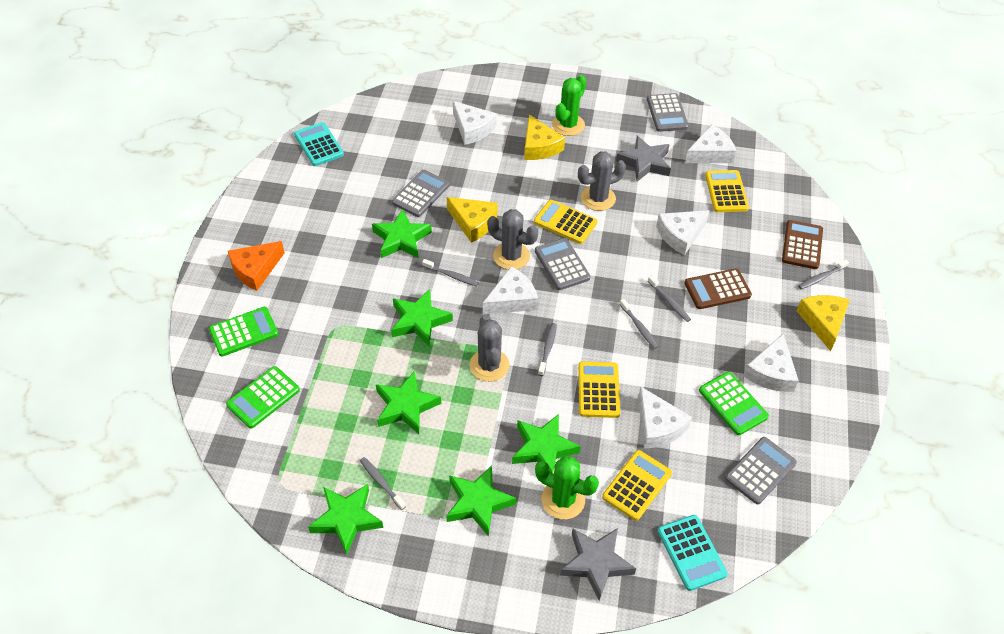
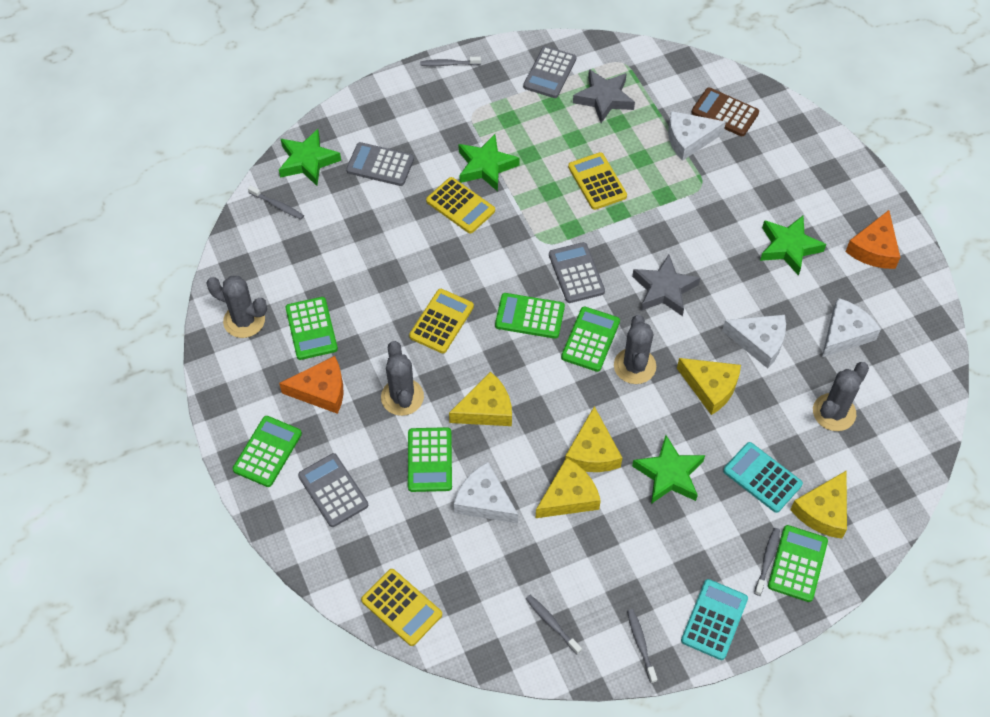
brown calculator: 2 -> 1
green cactus: 2 -> 0
green calculator: 3 -> 6
green star: 6 -> 4
grey cactus: 3 -> 4
grey toothbrush: 6 -> 5
orange cheese: 1 -> 2
white cheese: 6 -> 4
yellow cheese: 3 -> 5

